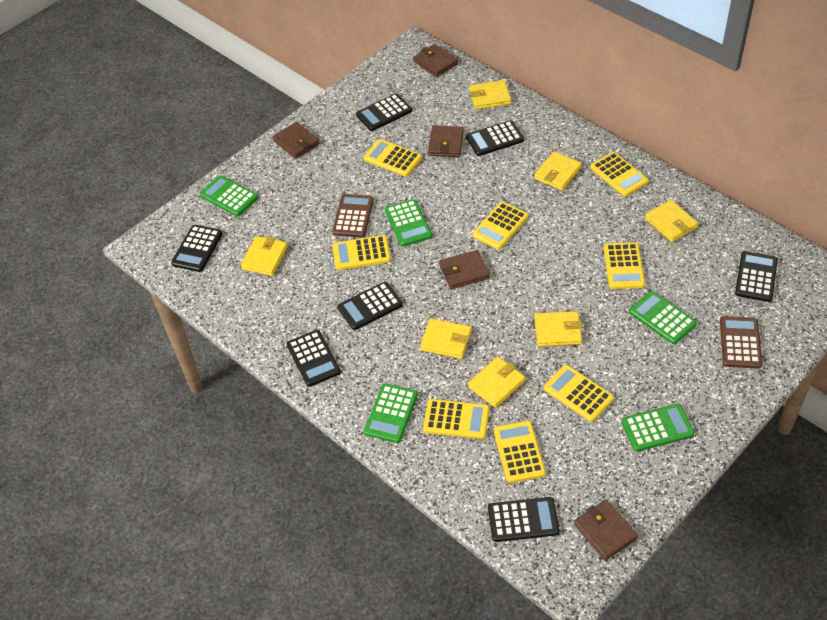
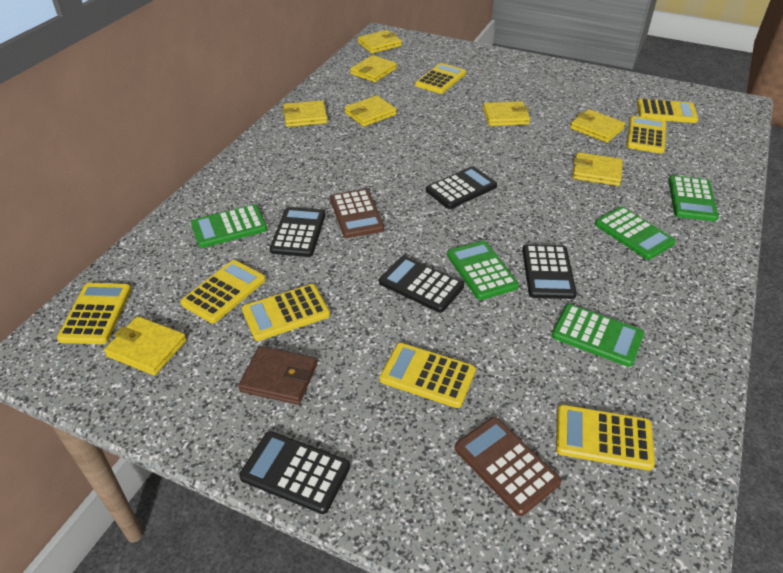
black calculator: 7 -> 5
brown wallet: 5 -> 1
yellow wallet: 7 -> 8

